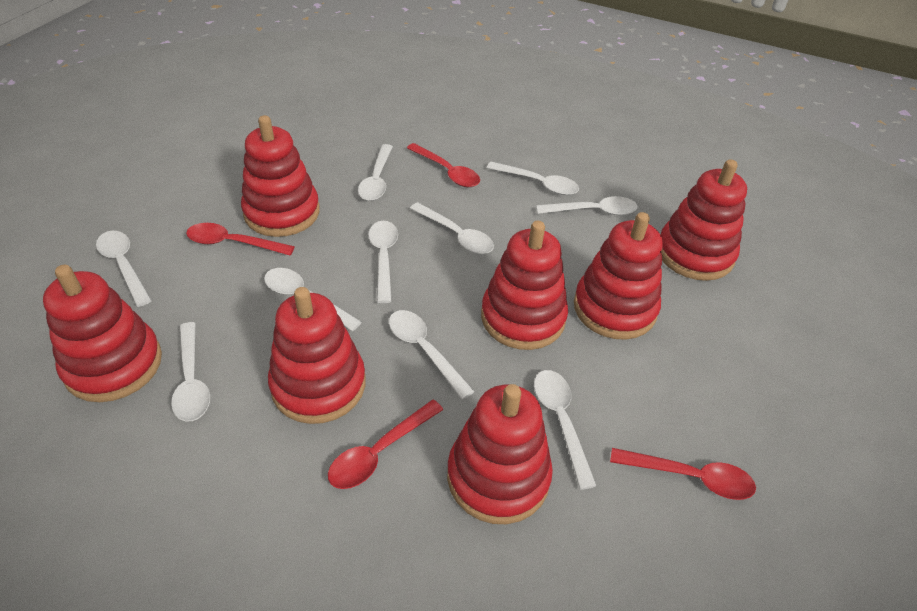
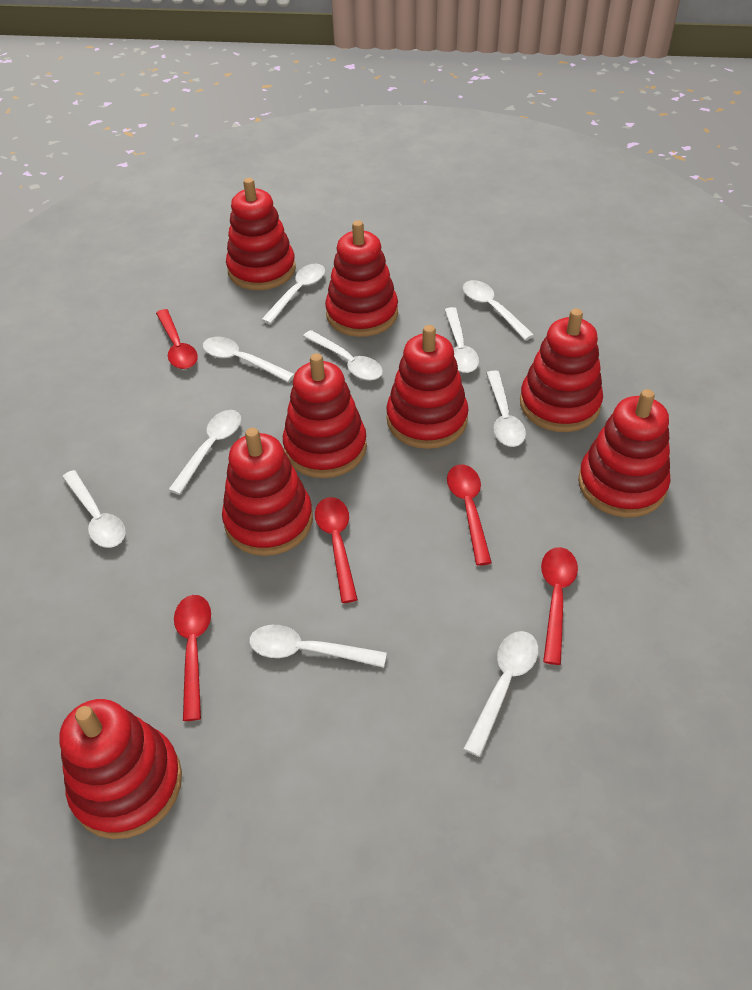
red spoon: 4 -> 5
red stacking toy: 7 -> 8

